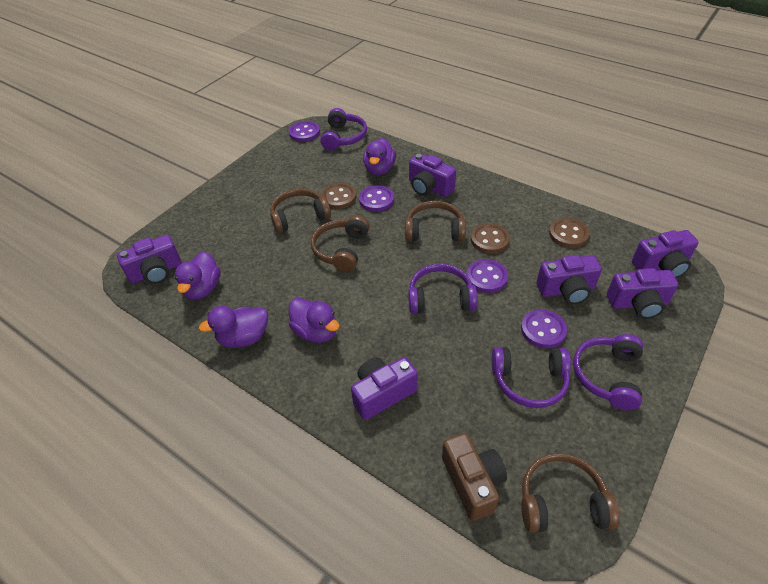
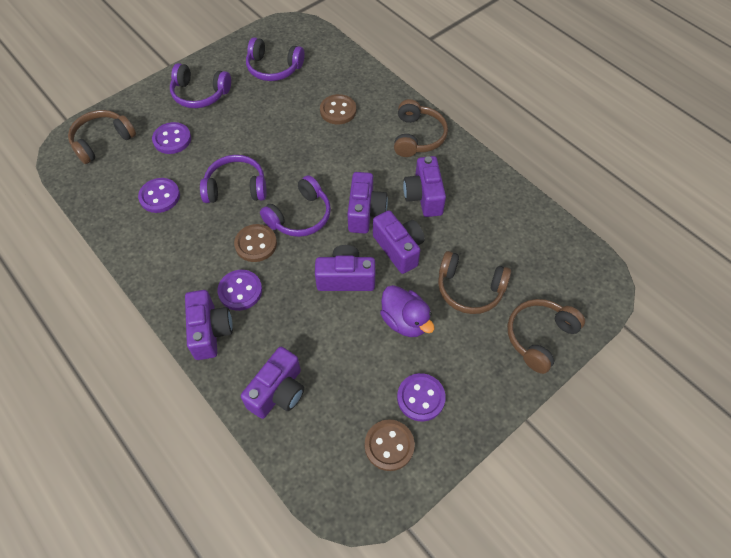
brown camera: 1 -> 0
purple duck: 4 -> 1

